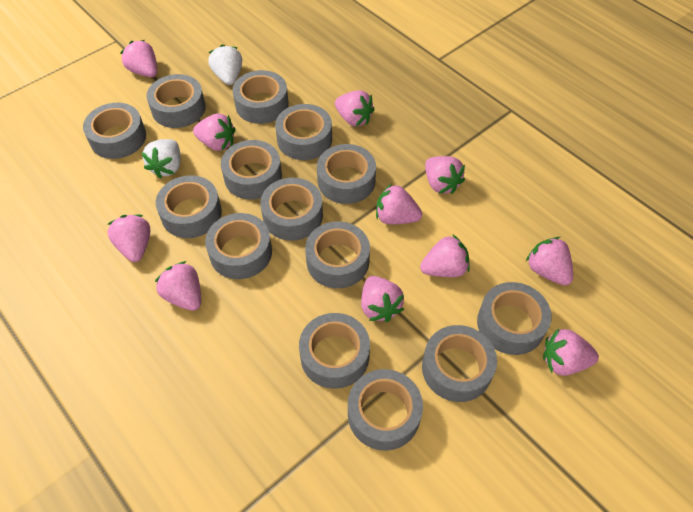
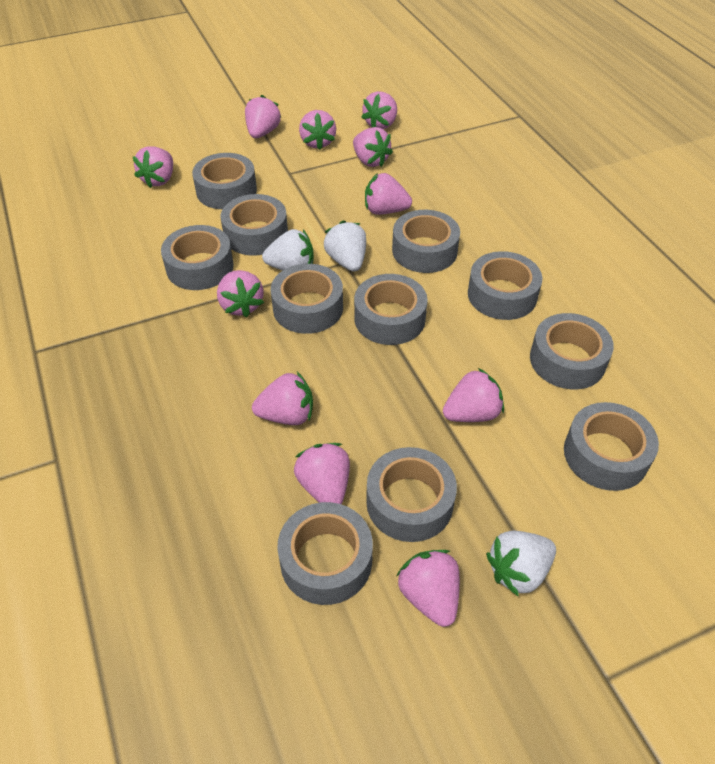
grey tape: 14 -> 11
white strawberry: 2 -> 3

